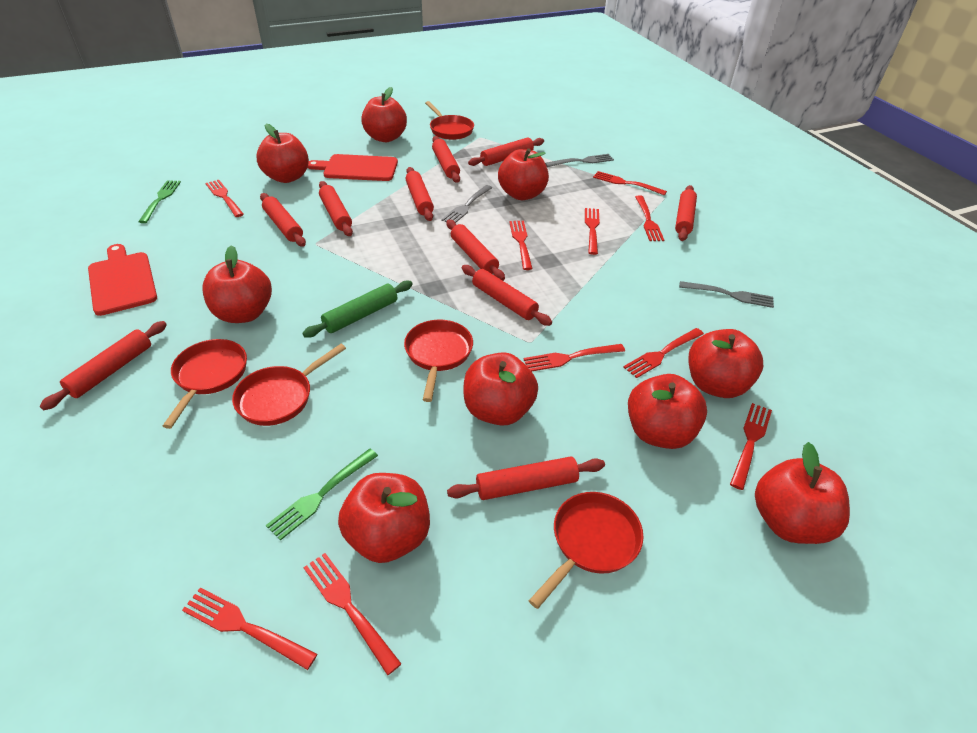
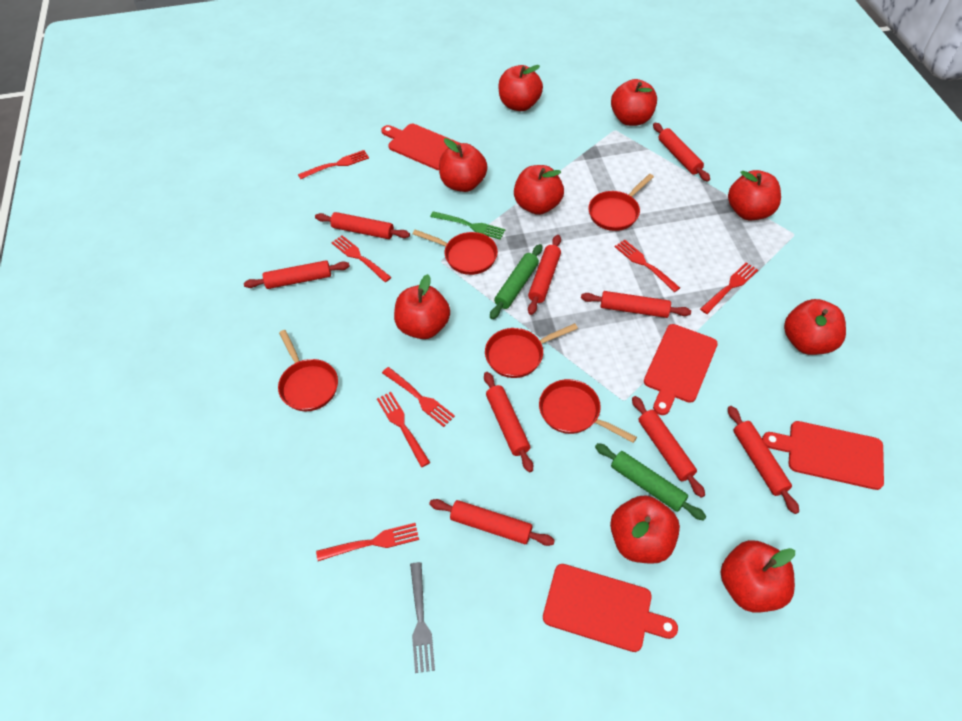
green fork: 2 -> 1
green rolling pin: 1 -> 2
grey fork: 3 -> 1
red cutting board: 2 -> 4
red fork: 10 -> 7
red rolling pin: 10 -> 9

